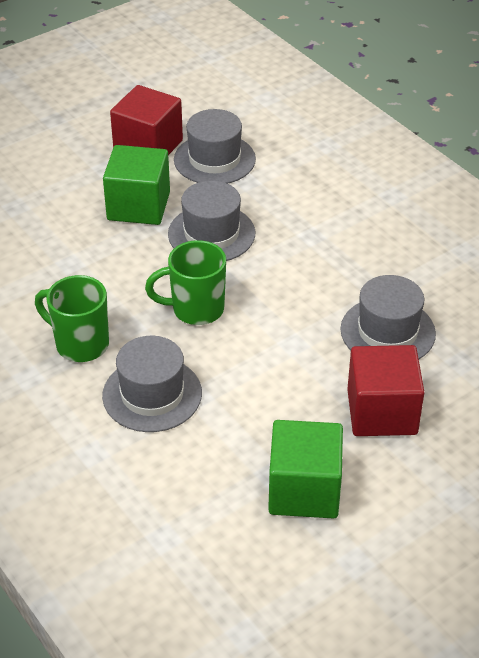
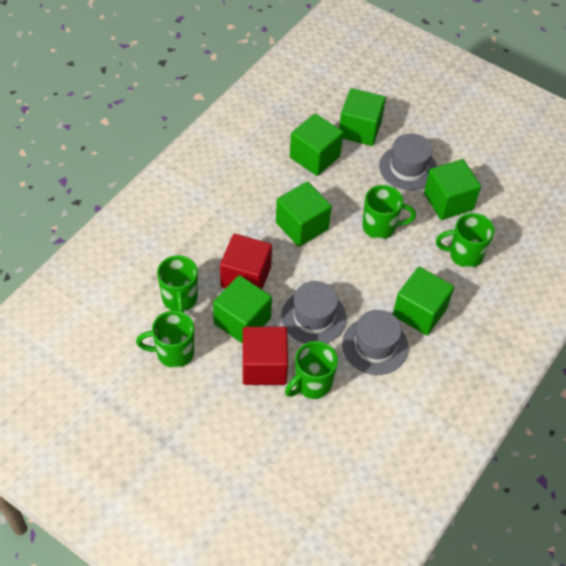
green cube: 2 -> 6
green mug: 2 -> 5
grey hat: 4 -> 3

